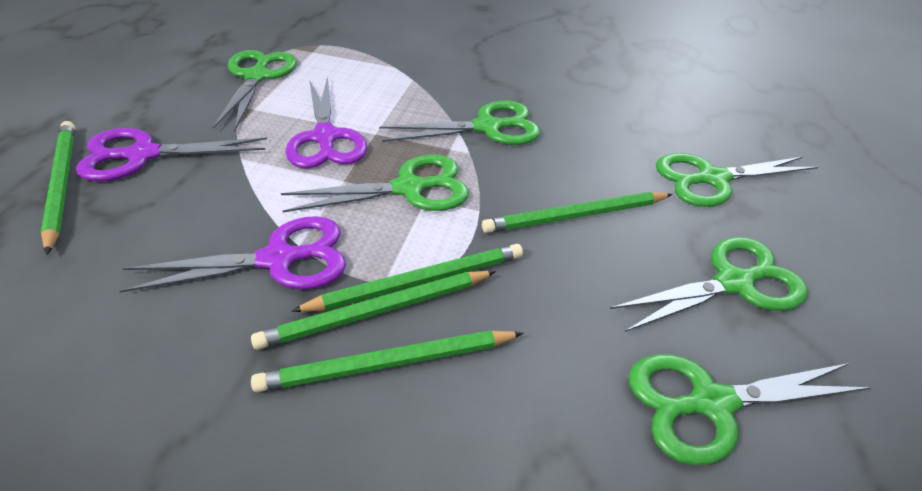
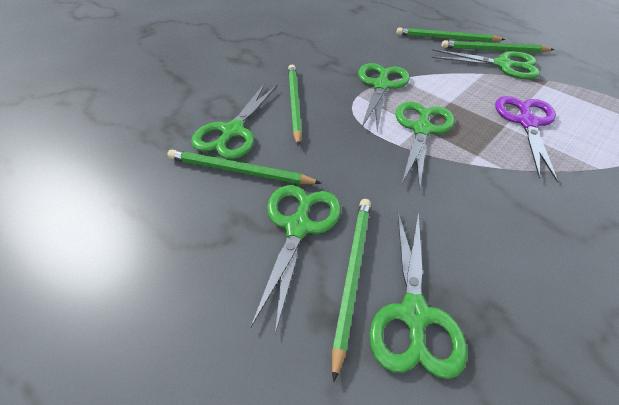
purple scissors: 3 -> 1

